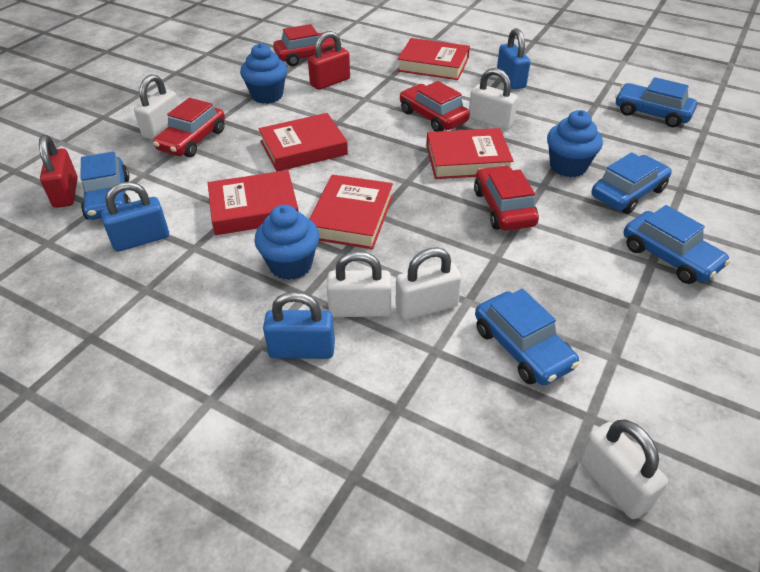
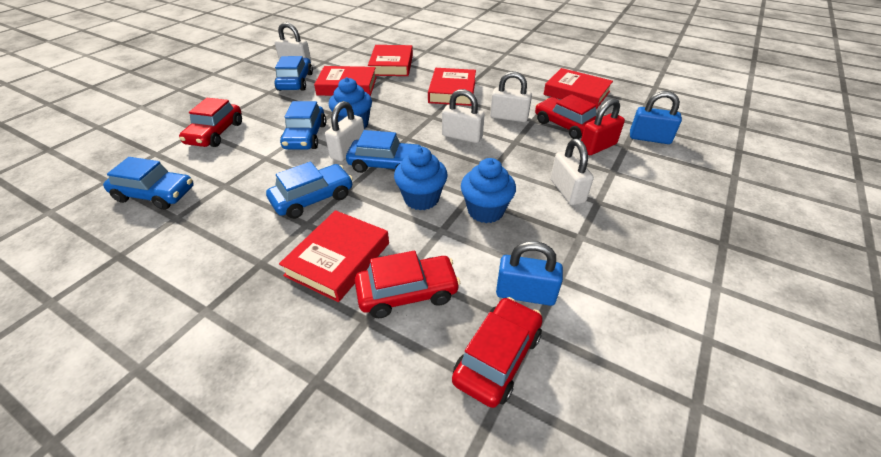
blue padlock: 3 -> 2
red padlock: 2 -> 1

